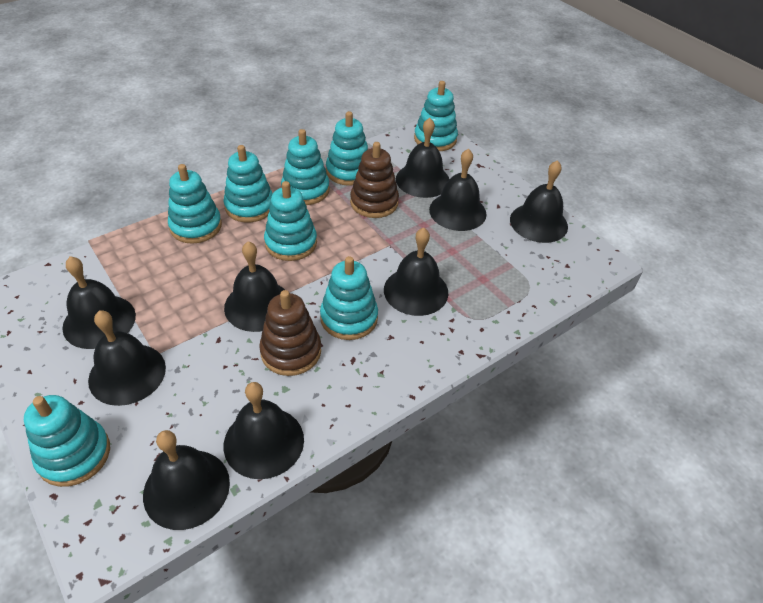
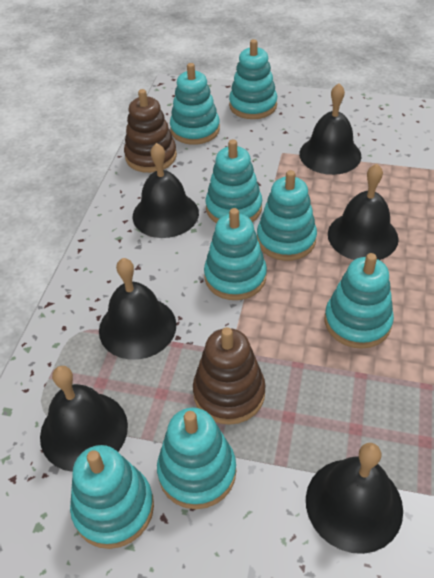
black bell: 9 -> 6

